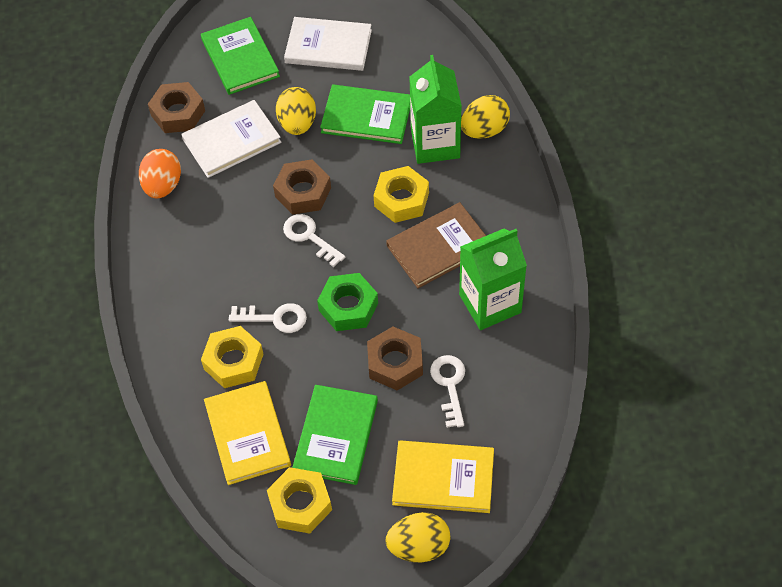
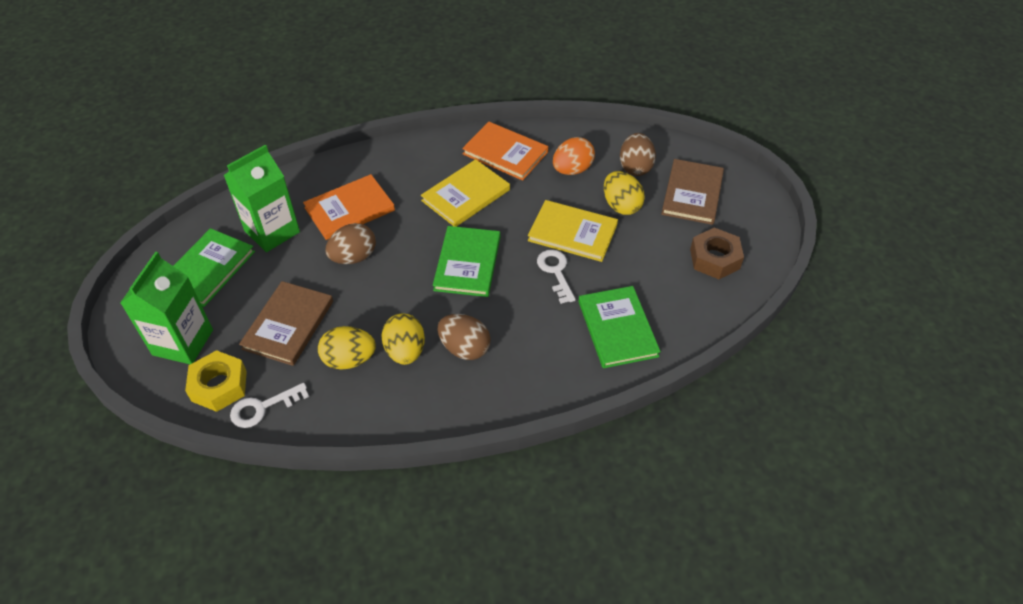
brown book: 1 -> 2
brown egg: 0 -> 3
brown nut: 3 -> 1
green nut: 1 -> 0
orange book: 0 -> 2
white book: 2 -> 0
white key: 3 -> 2
yellow nut: 3 -> 1

